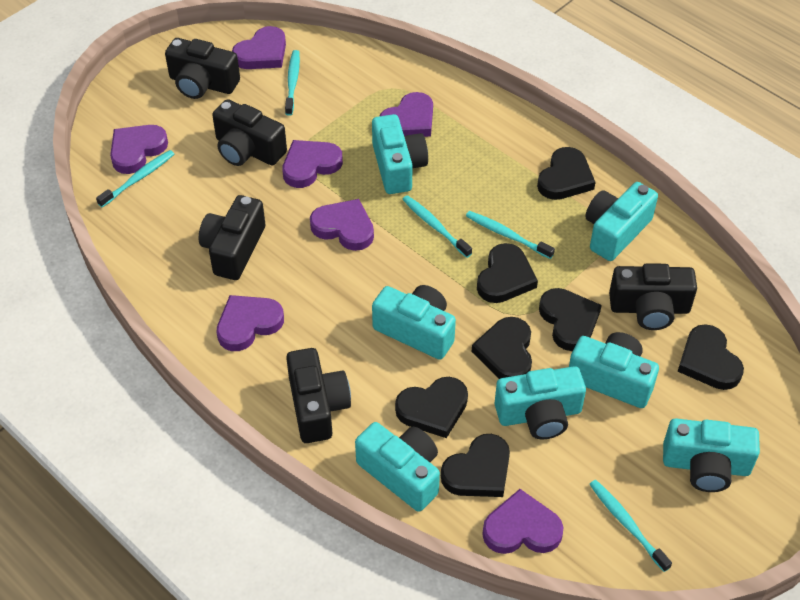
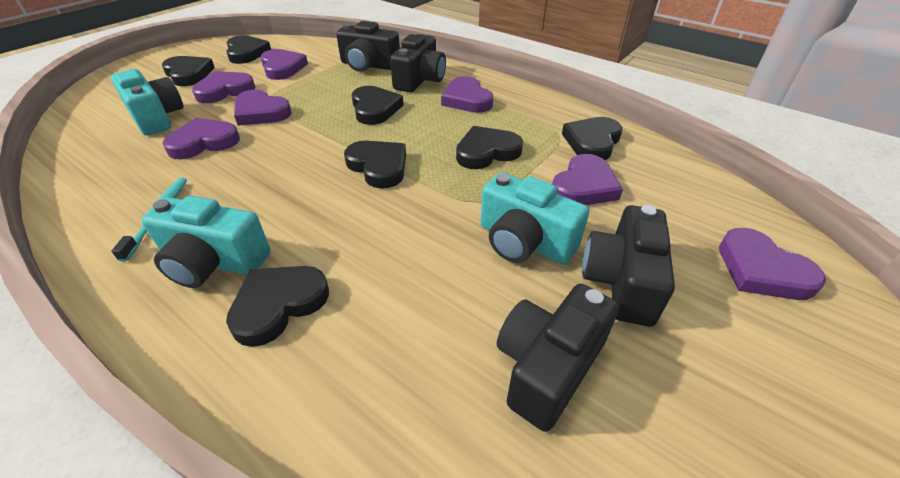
black camera: 5 -> 4
turquoise camera: 7 -> 3
turquoise toothbrush: 5 -> 1

